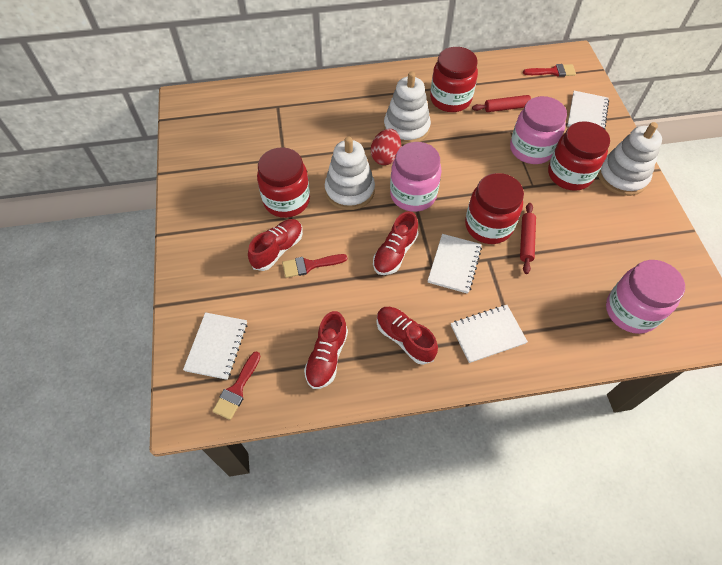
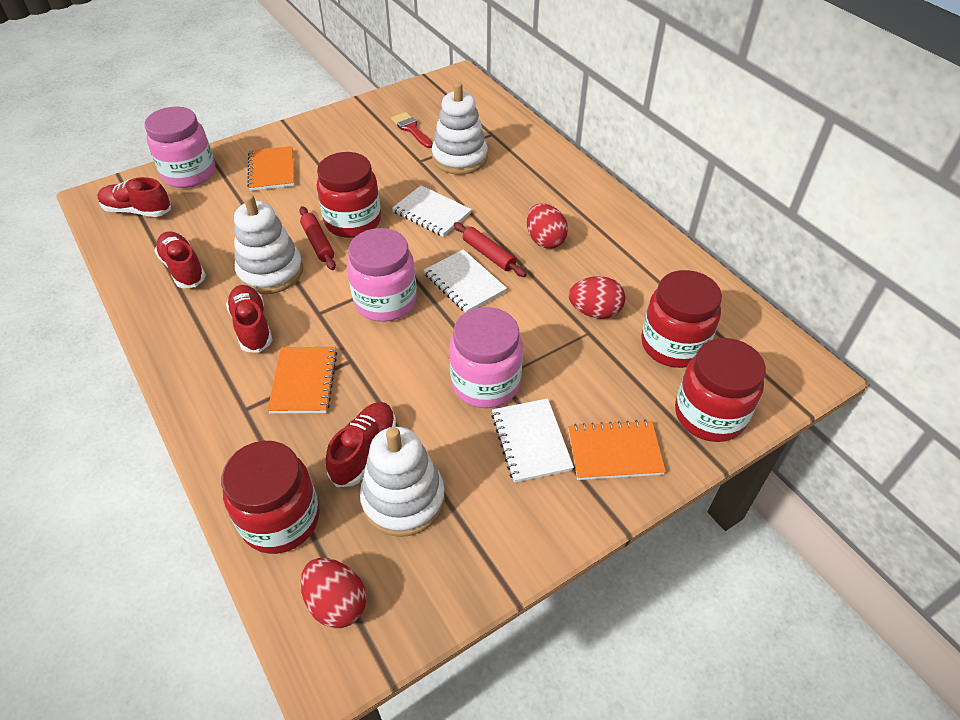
orange notebook: 0 -> 3
red brush: 3 -> 1
red egg: 1 -> 3
white notebook: 4 -> 3

